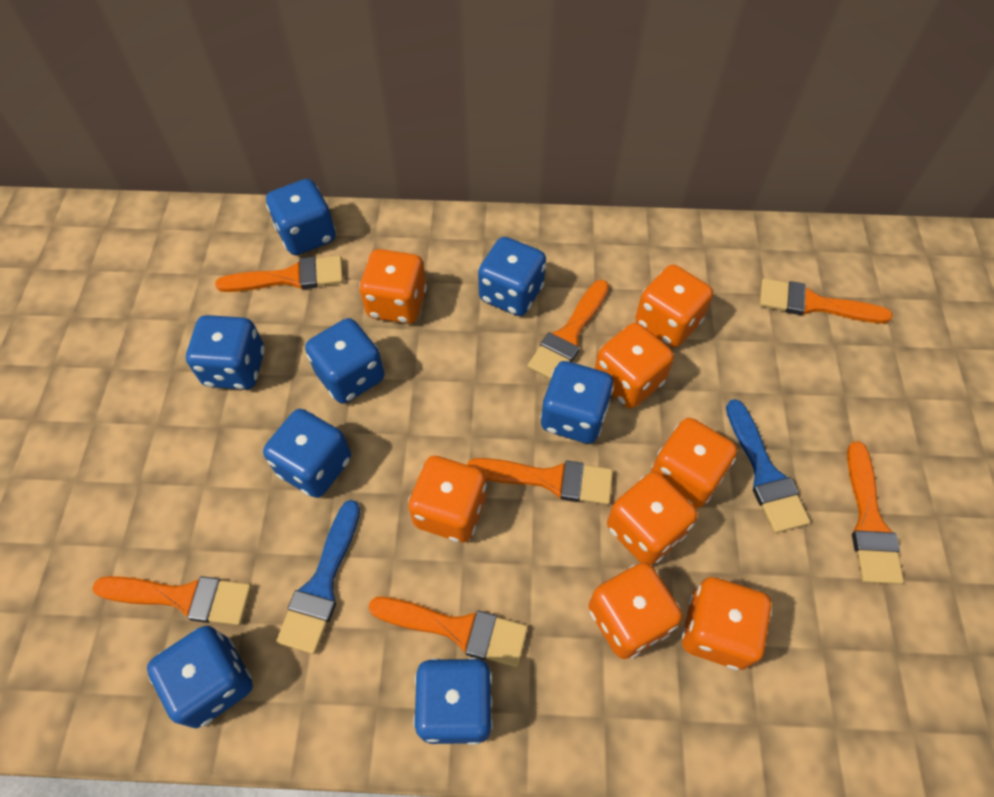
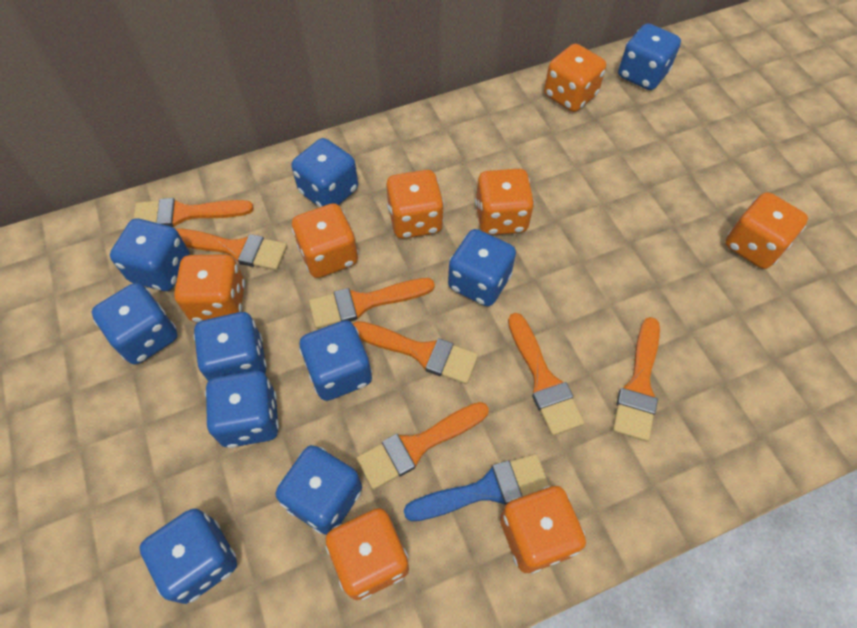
blue brush: 2 -> 1
blue dice: 8 -> 10

